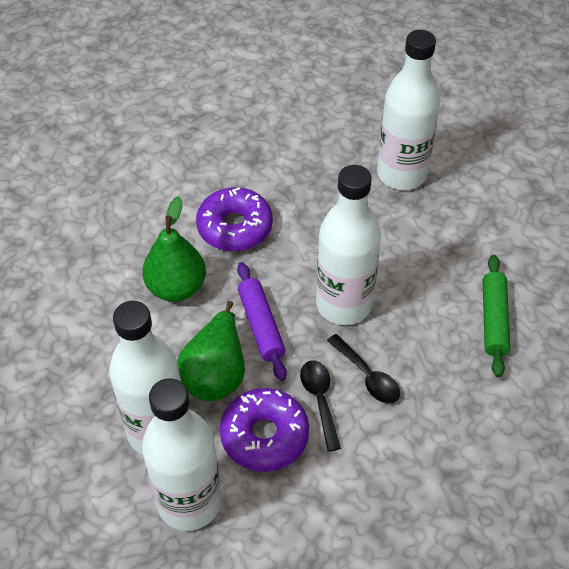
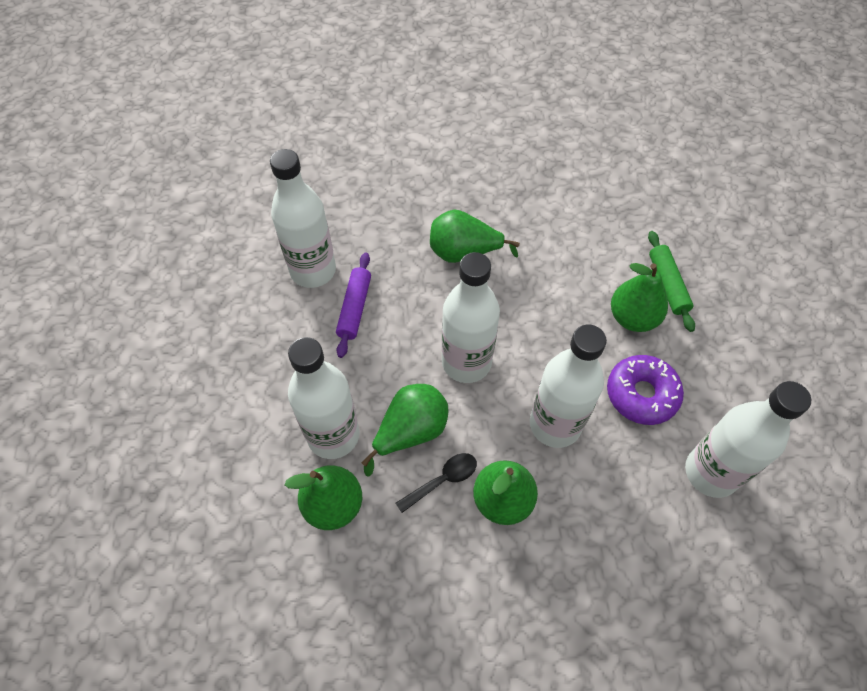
black spoon: 2 -> 1
green pear: 2 -> 5
purple donut: 2 -> 1
white bottle: 4 -> 5

